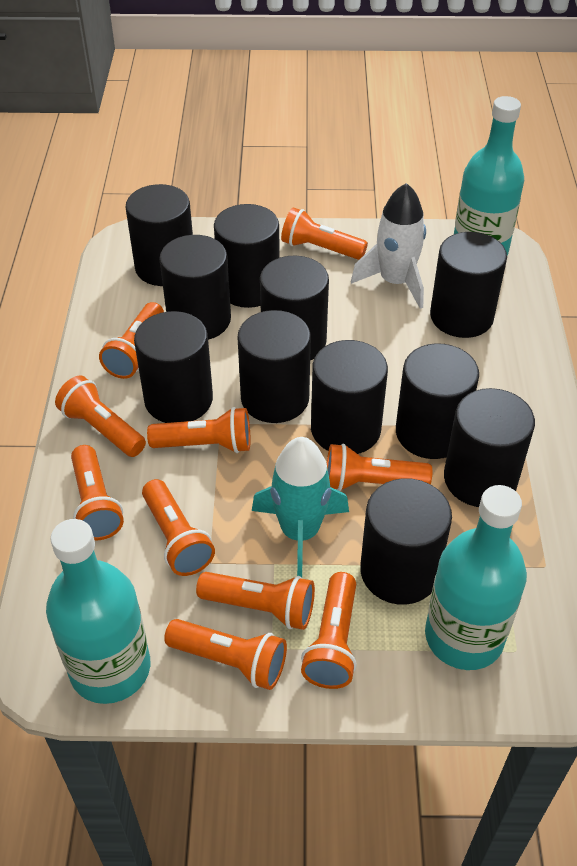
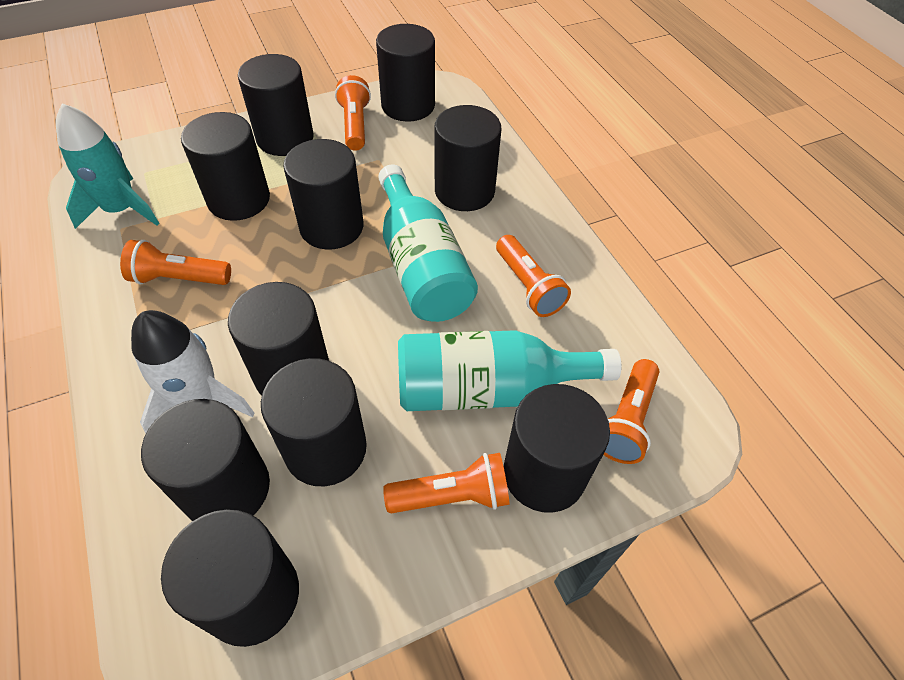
black cylinder: 11 -> 10
orange flashlight: 10 -> 5
turquoise bottle: 3 -> 2

